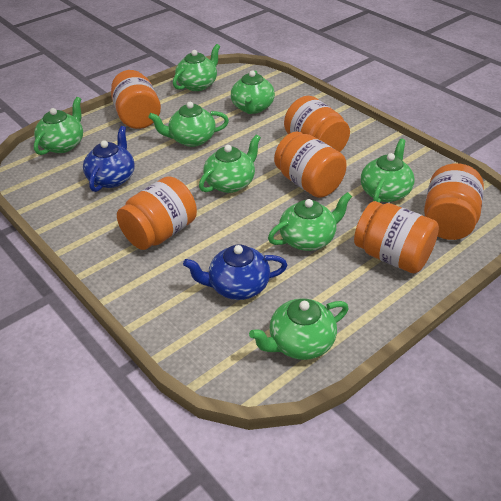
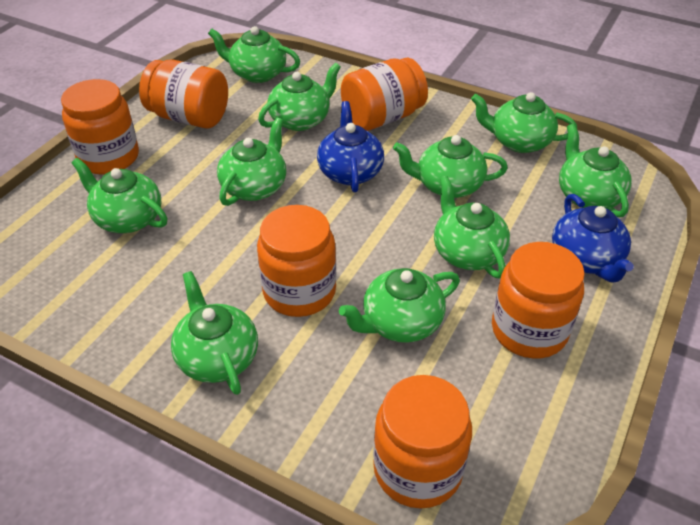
green teapot: 8 -> 10

